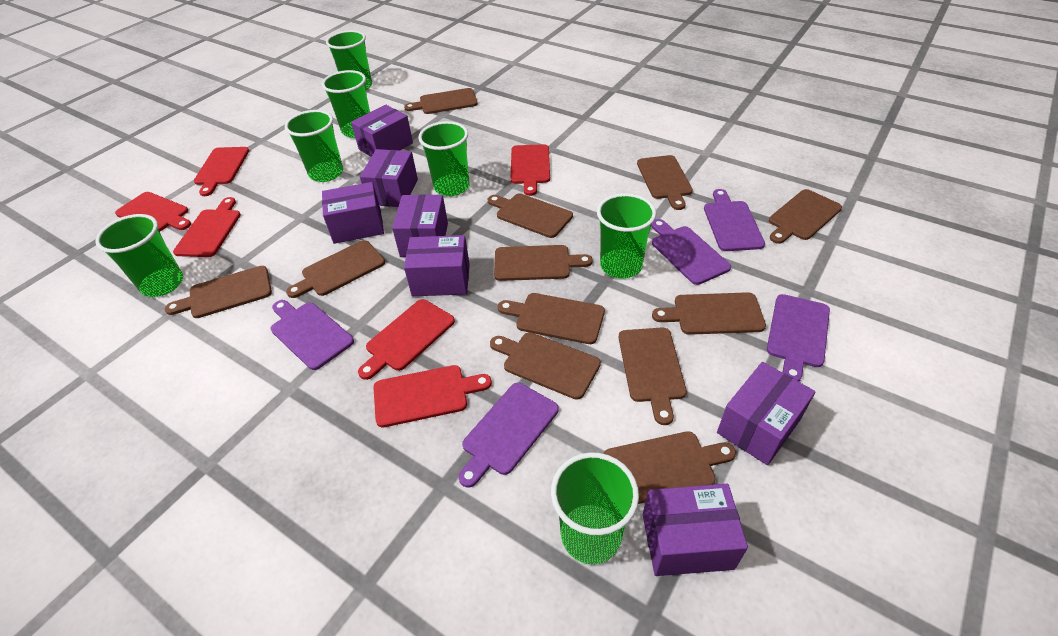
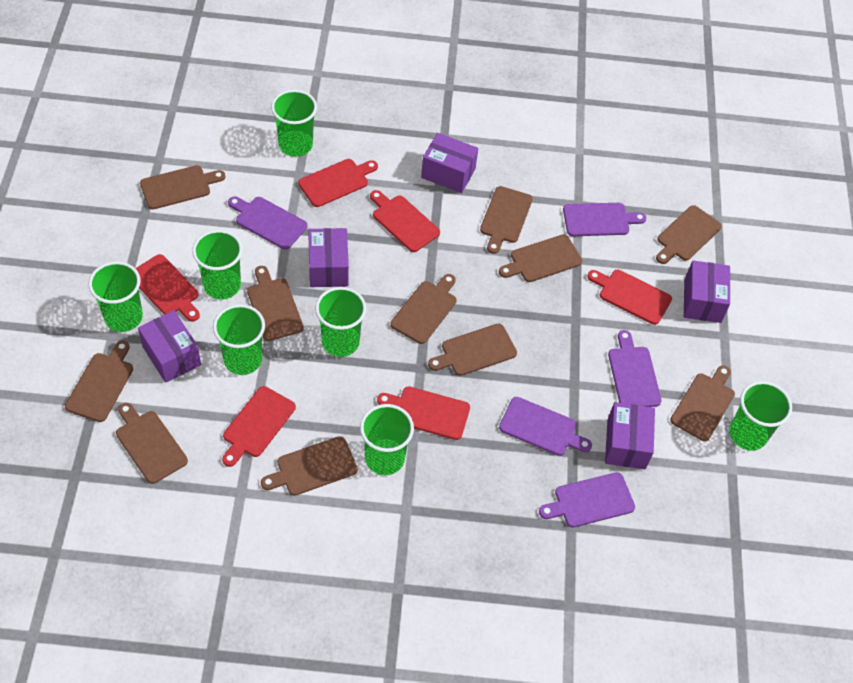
brown cutting board: 12 -> 11
purple box: 7 -> 5

